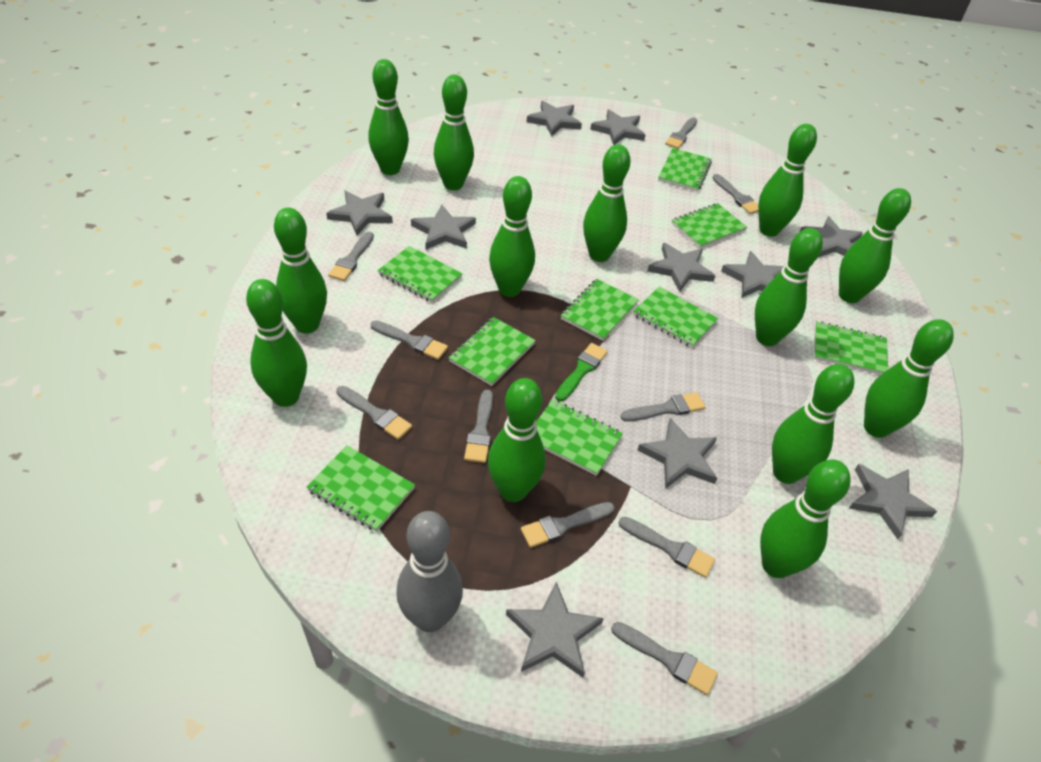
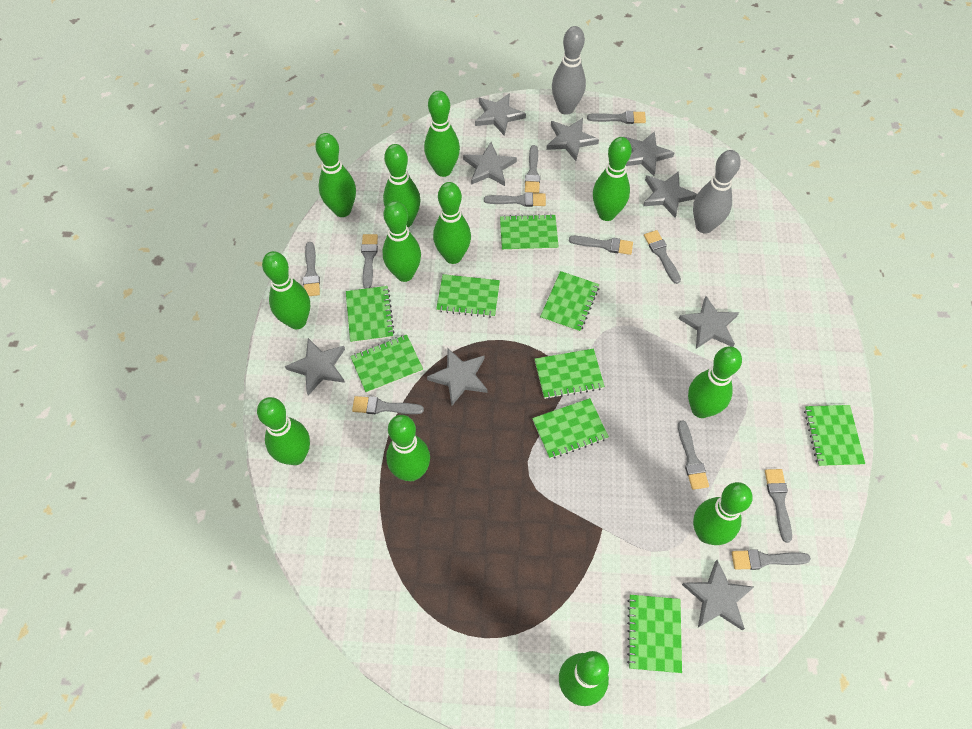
green bowling pin: 13 -> 12
green brush: 1 -> 0
grey bowling pin: 1 -> 2
grey brush: 10 -> 11
grey star: 10 -> 9

